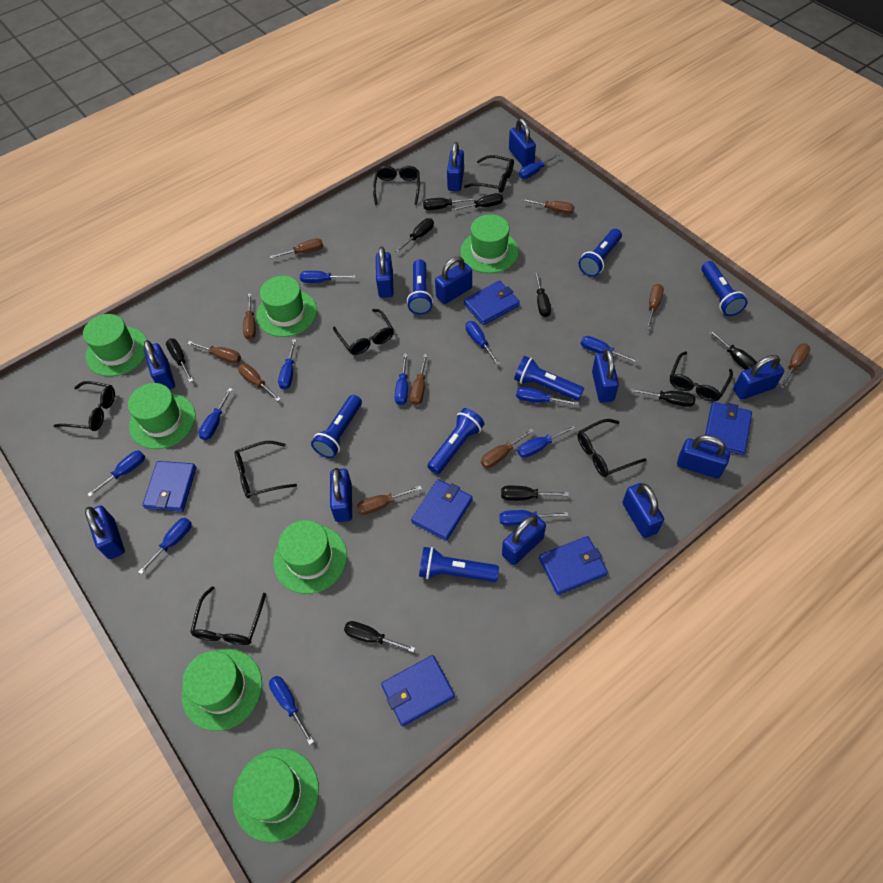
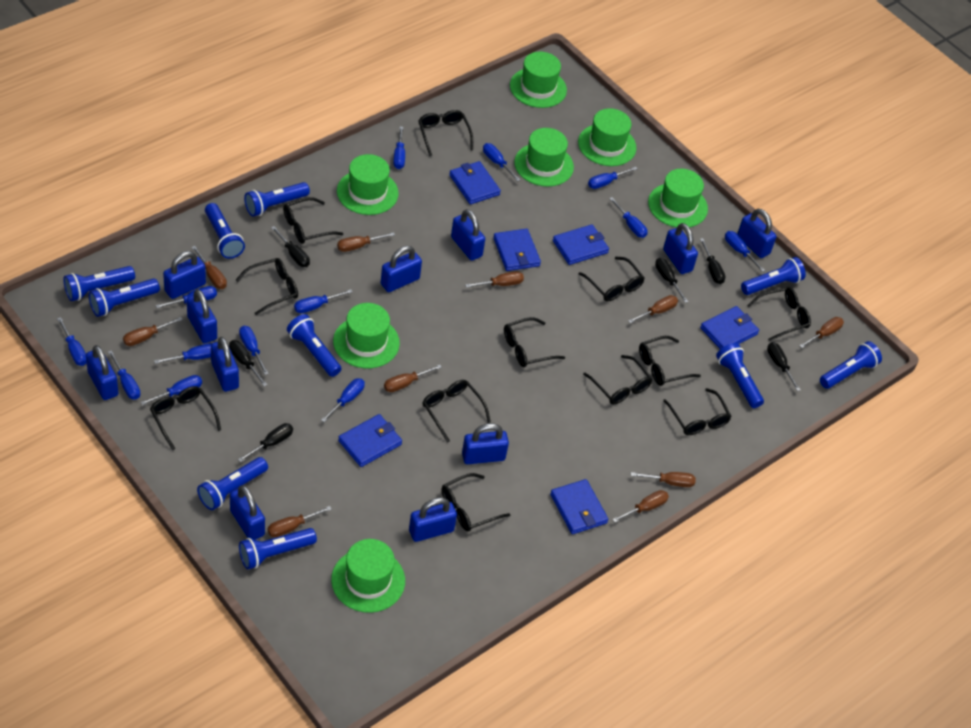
black glasses: 8 -> 12
black screwdriver: 9 -> 6
blue flashlight: 7 -> 10
blue padlock: 12 -> 11

